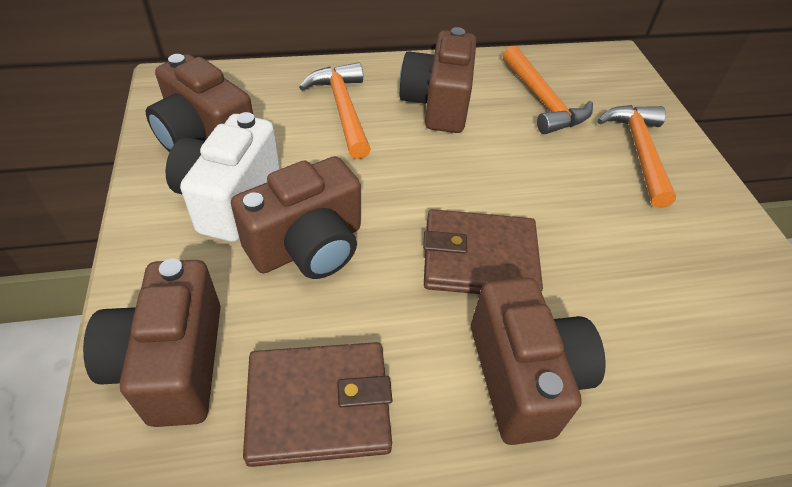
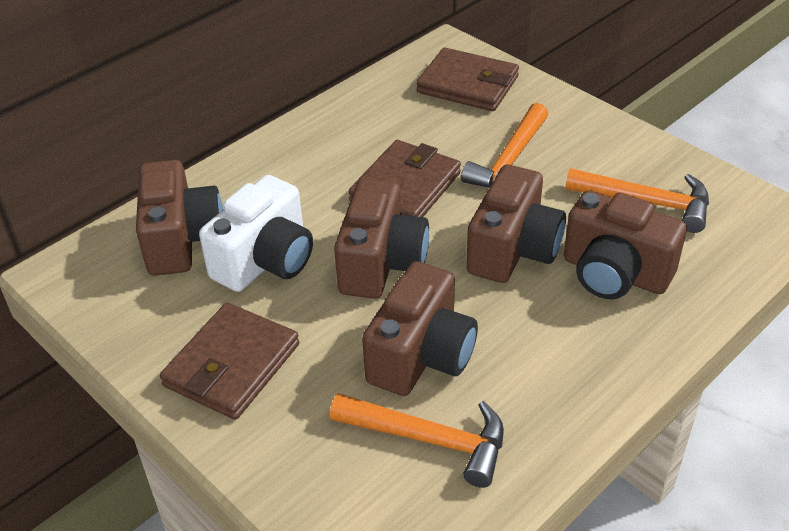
brown wallet: 2 -> 3

